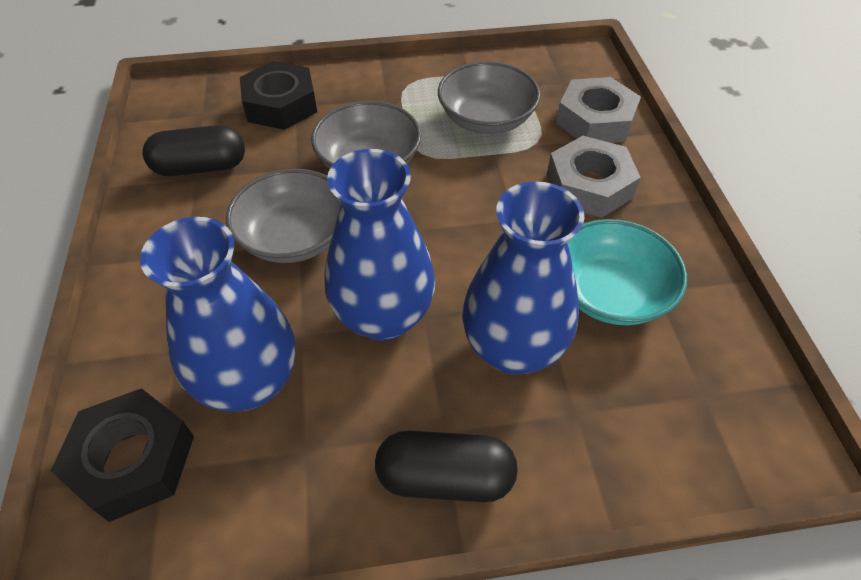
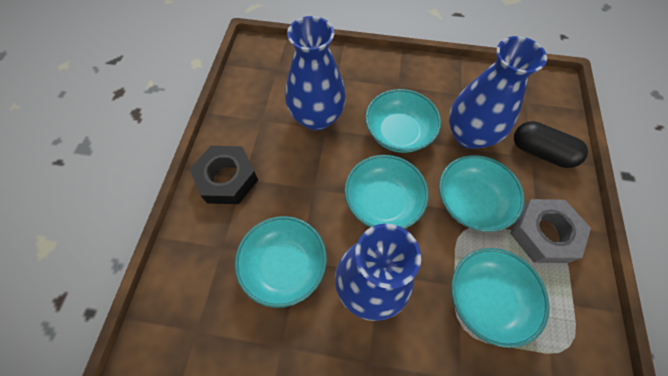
black capsule: 2 -> 1
black nut: 2 -> 1
grey bowl: 3 -> 0
grey nut: 2 -> 1
turquoise bowl: 1 -> 5

